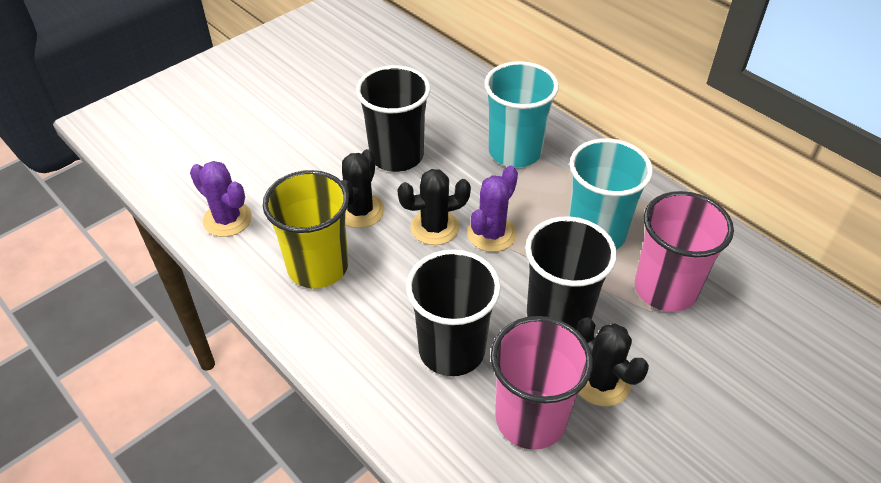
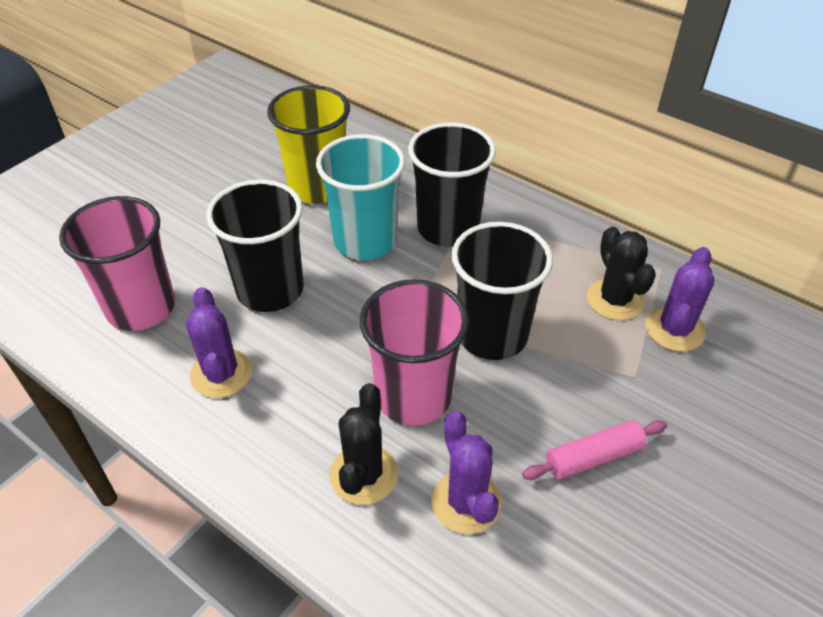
black cactus: 3 -> 2
pink rolling pin: 0 -> 1
purple cactus: 2 -> 3
turquoise cup: 2 -> 1

